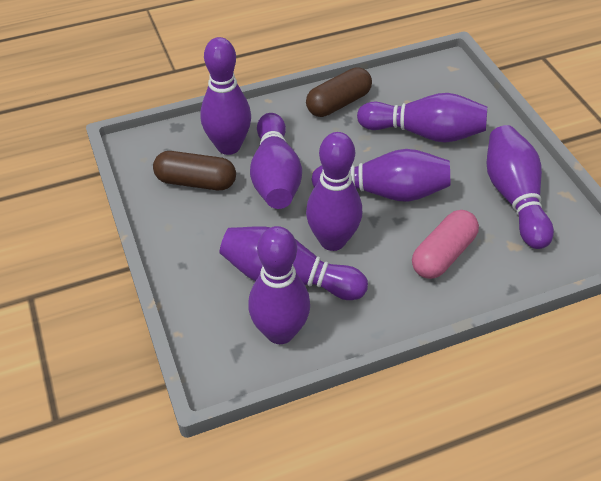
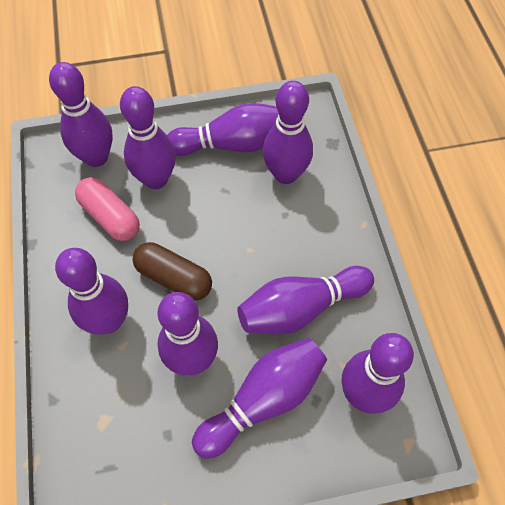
brown capsule: 2 -> 1
purple bowling pin: 8 -> 9

